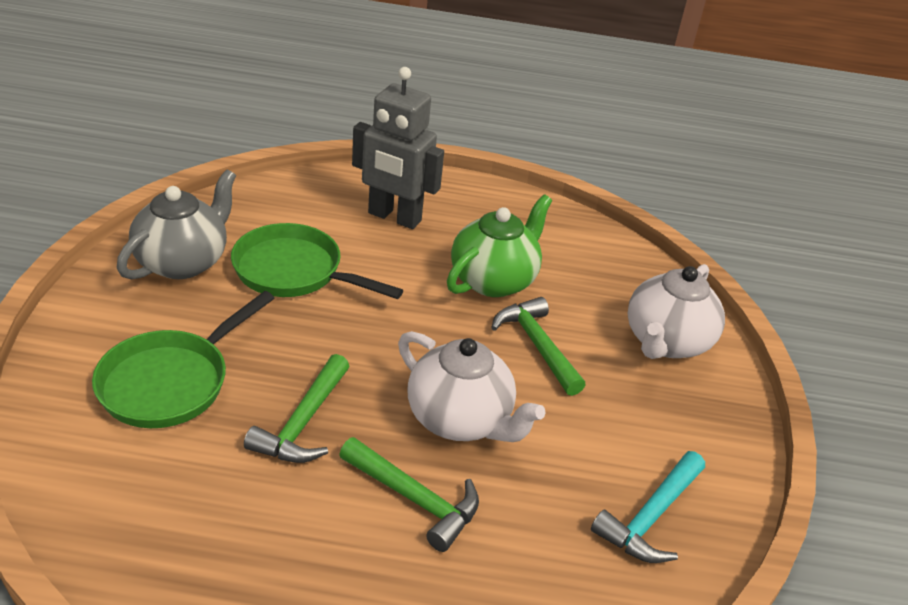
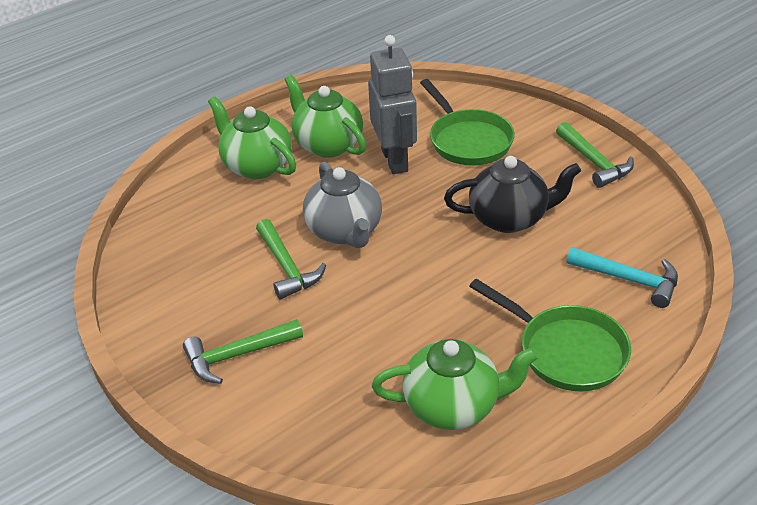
black teapot: 0 -> 1
green teapot: 1 -> 3
white teapot: 2 -> 0

